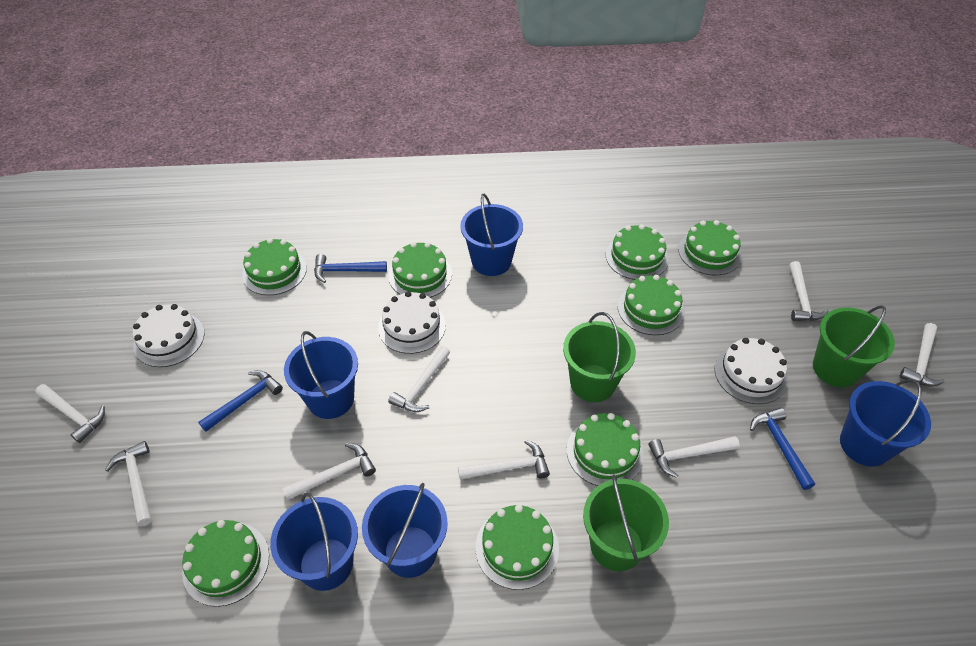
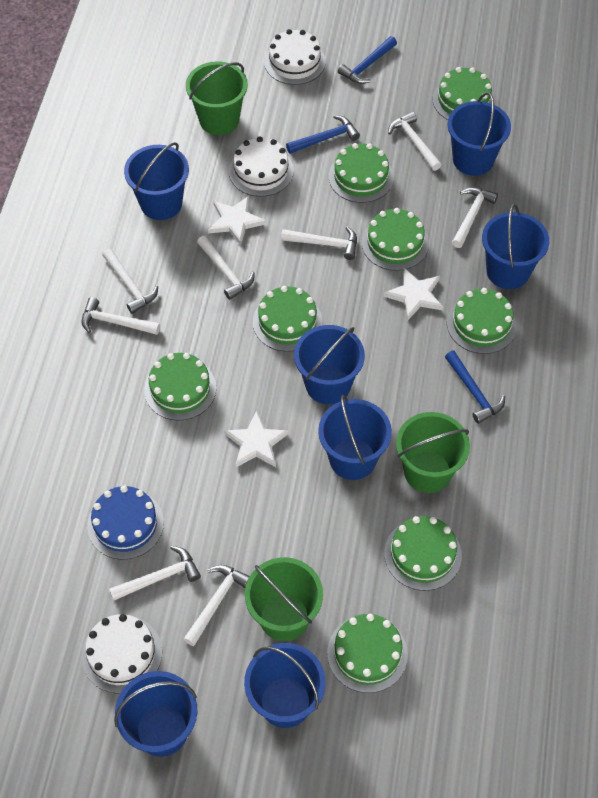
blue bucket: 5 -> 7
blue cake: 0 -> 1
white star: 0 -> 3

